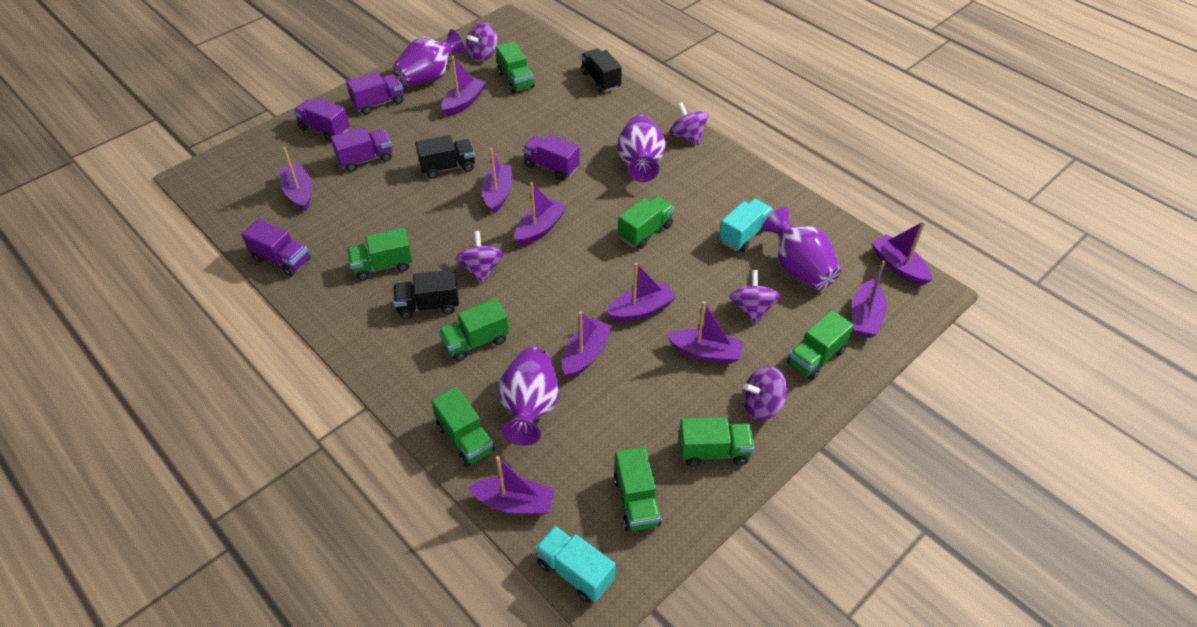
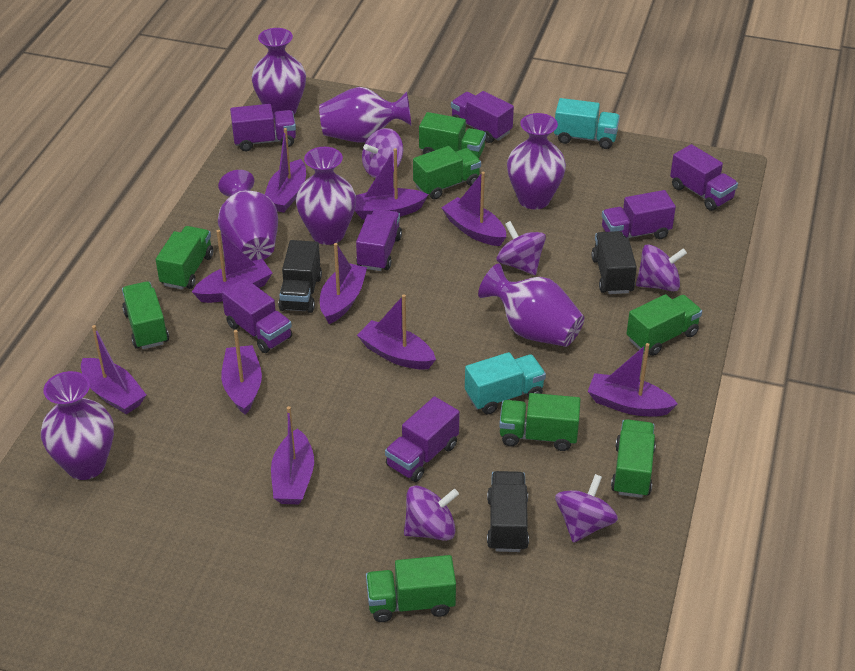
purple truck: 5 -> 7
purple vase: 4 -> 7

